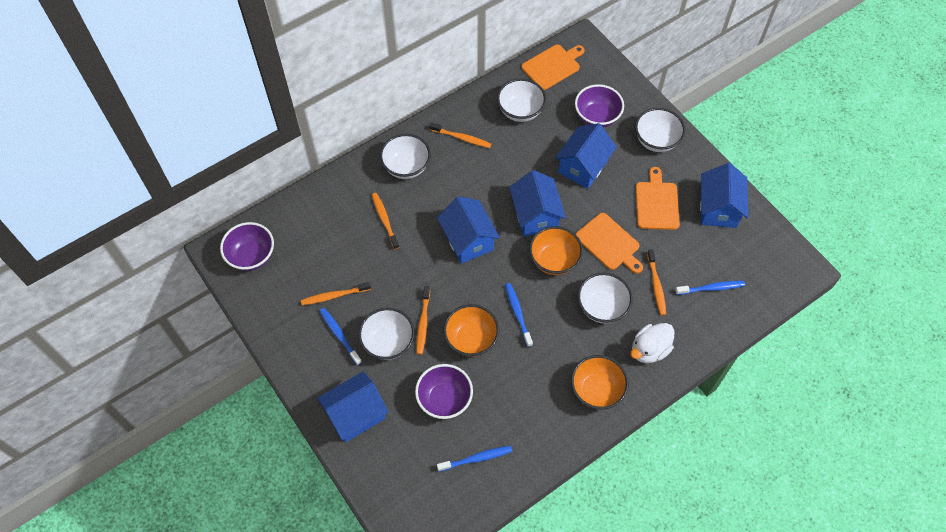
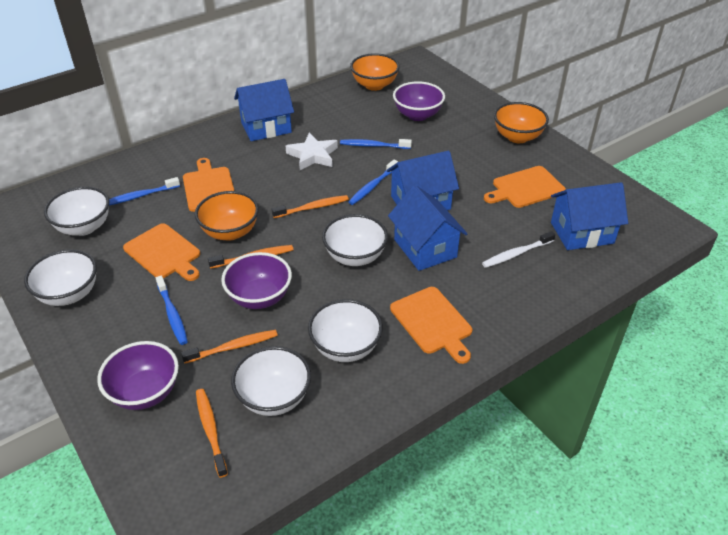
blue house: 5 -> 4
orange cutting board: 3 -> 4
orange toothbrush: 5 -> 4
white duck: 1 -> 0
white star: 0 -> 1
white toothbrush: 0 -> 1

